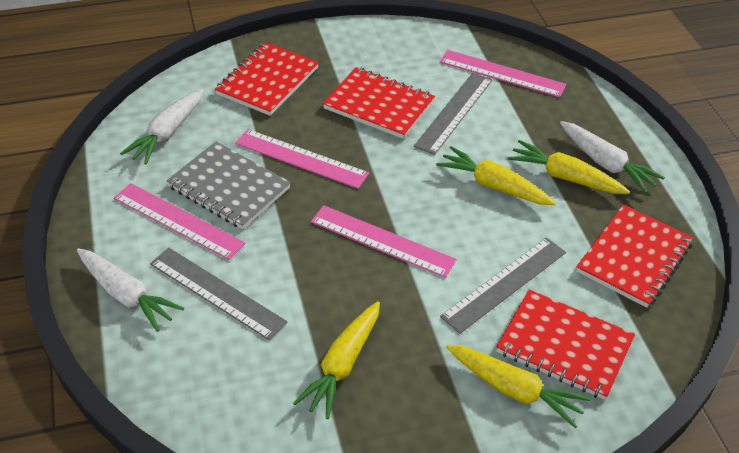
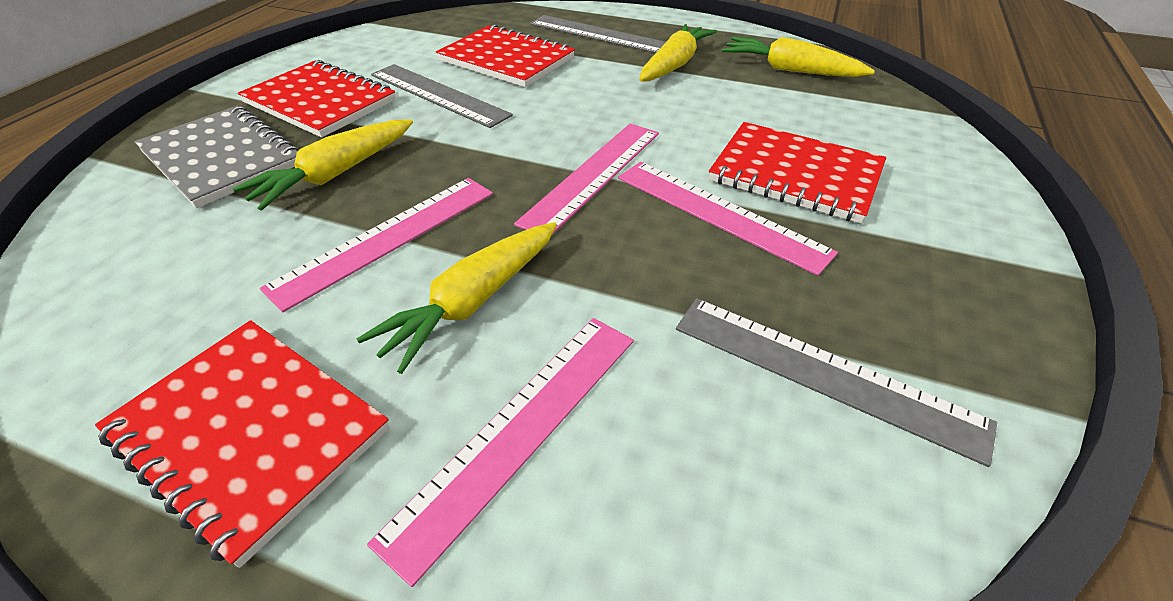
white carrot: 3 -> 0

